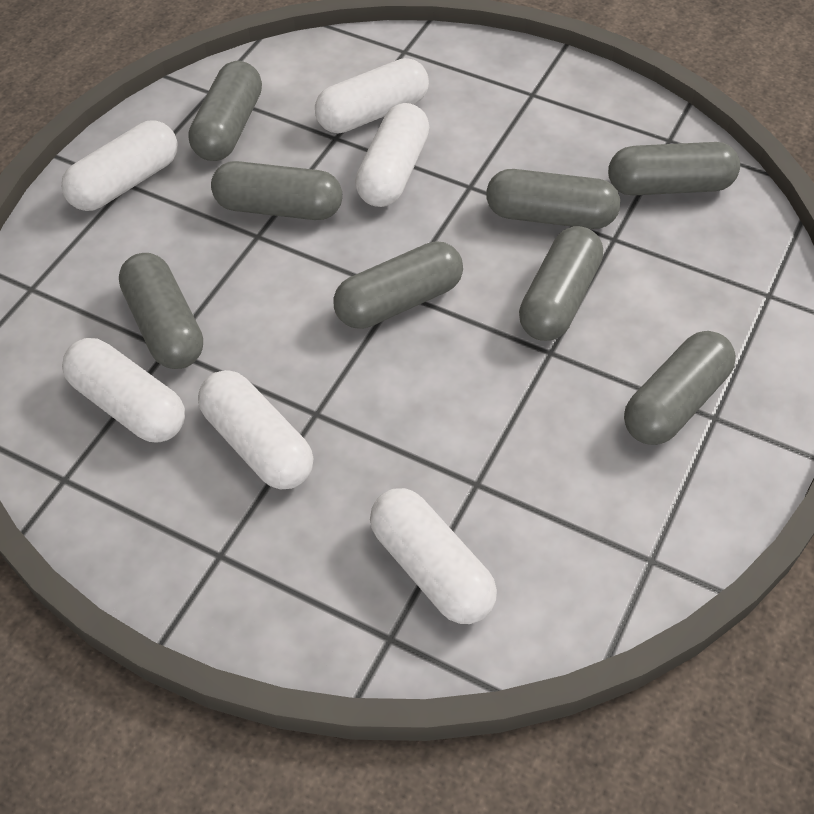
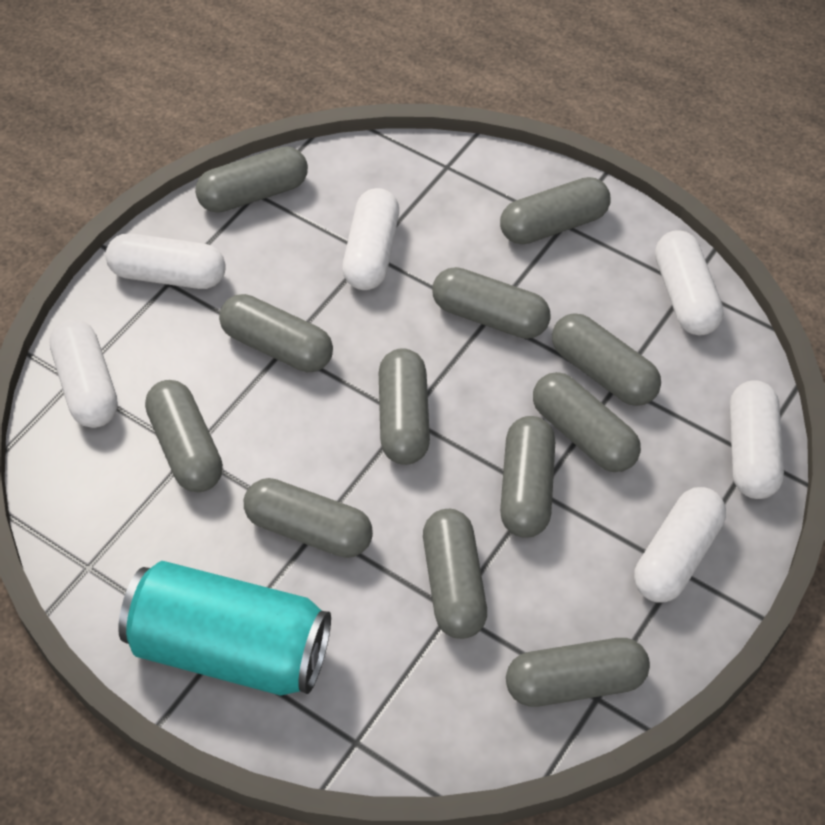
grey capsule: 8 -> 12
turquoise can: 0 -> 1

